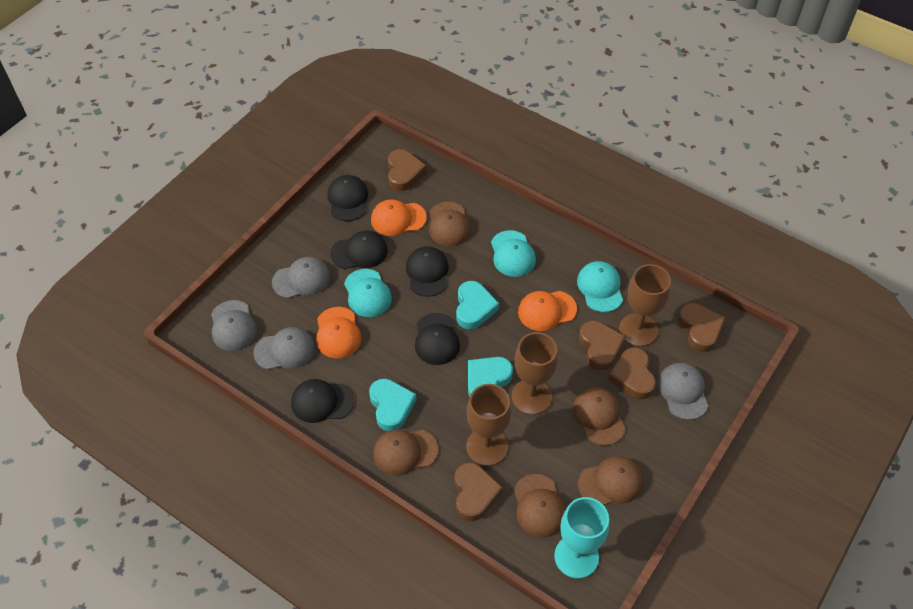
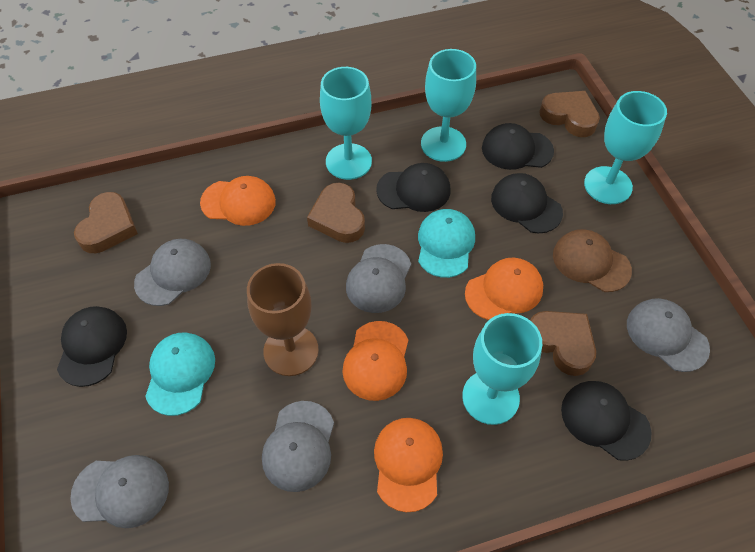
brown cap: 5 -> 1
brown goblet: 3 -> 1
brown heart: 5 -> 4
grey cap: 4 -> 5
orange cap: 3 -> 4
turquoise cap: 3 -> 2
turquoise goblet: 1 -> 4
turquoise heart: 3 -> 0

